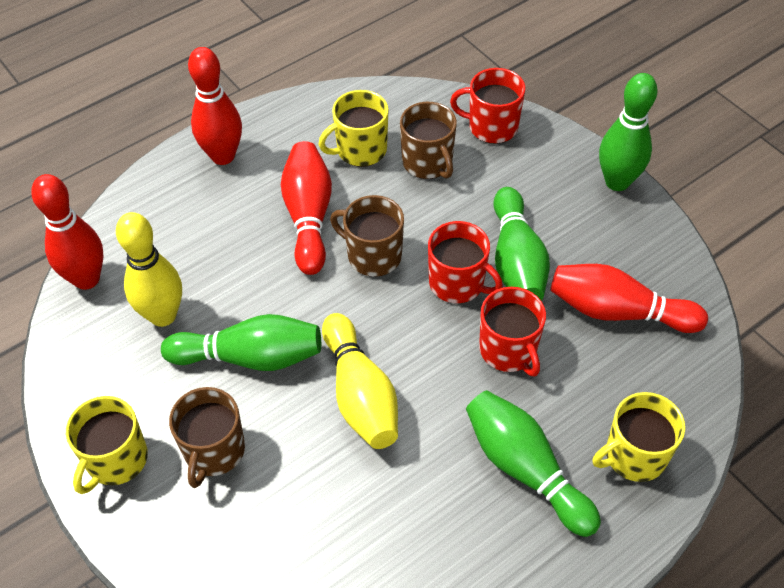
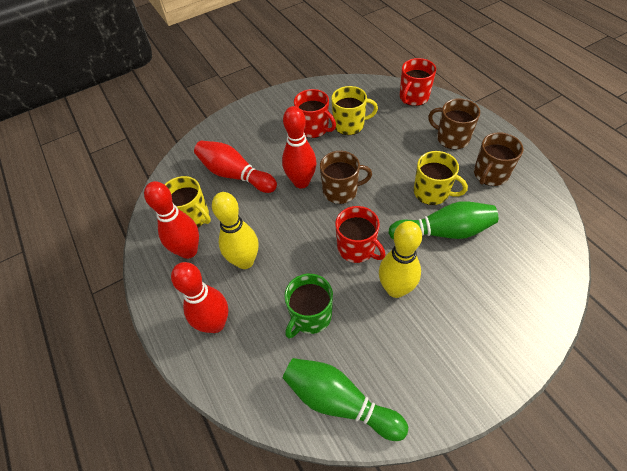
green bowling pin: 4 -> 2
green mug: 0 -> 1

